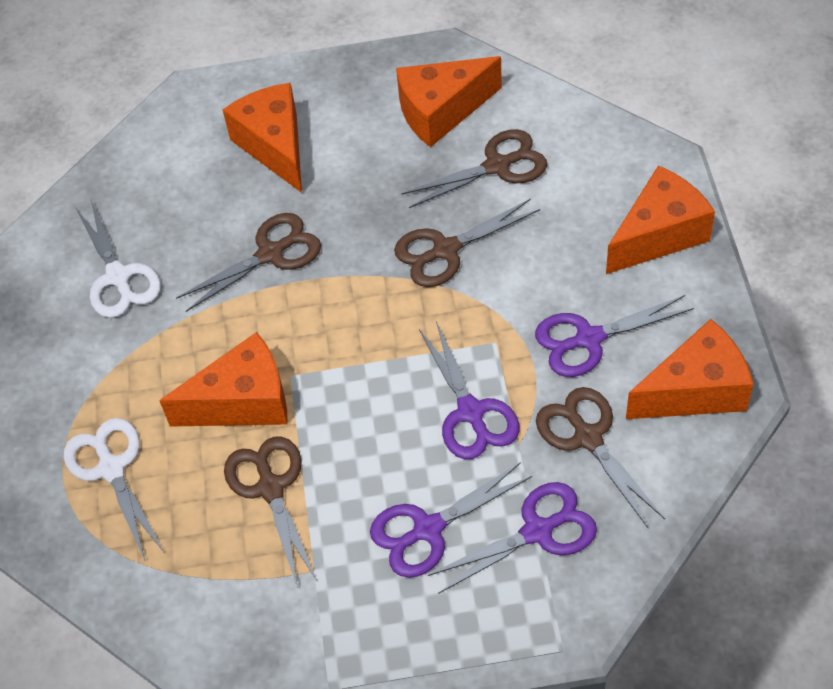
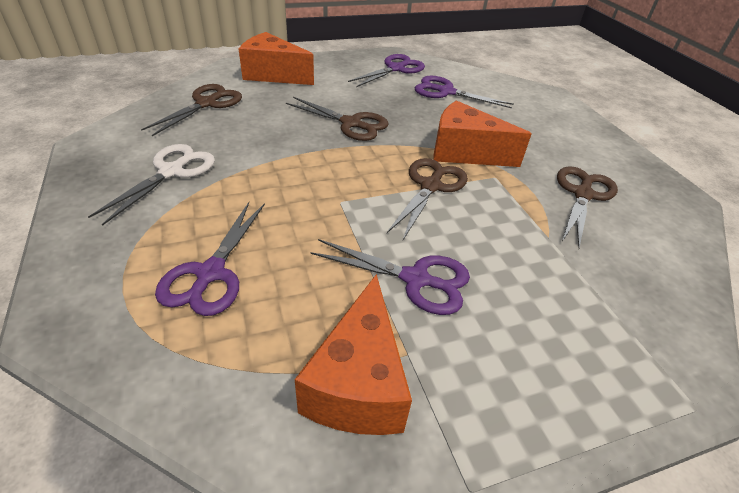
brown scissors: 5 -> 4
orange cheese: 5 -> 3
white scissors: 2 -> 1

